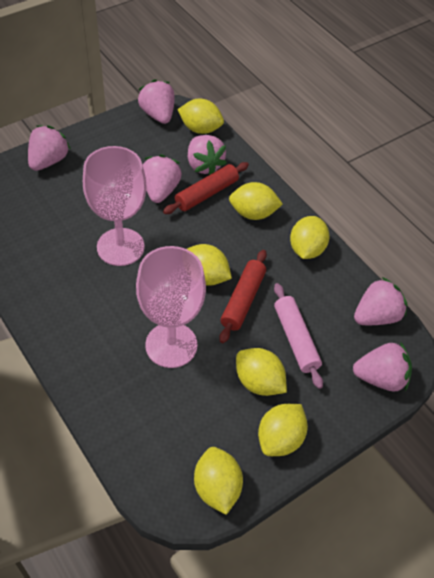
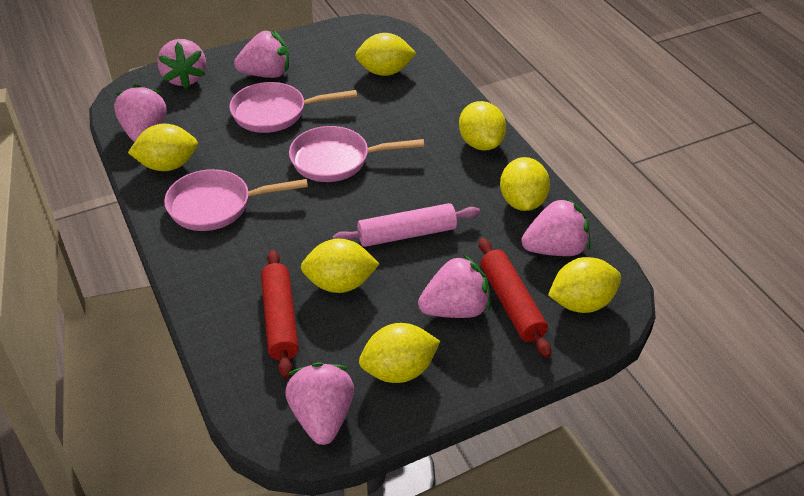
pink goblet: 2 -> 0
pink pan: 0 -> 3

